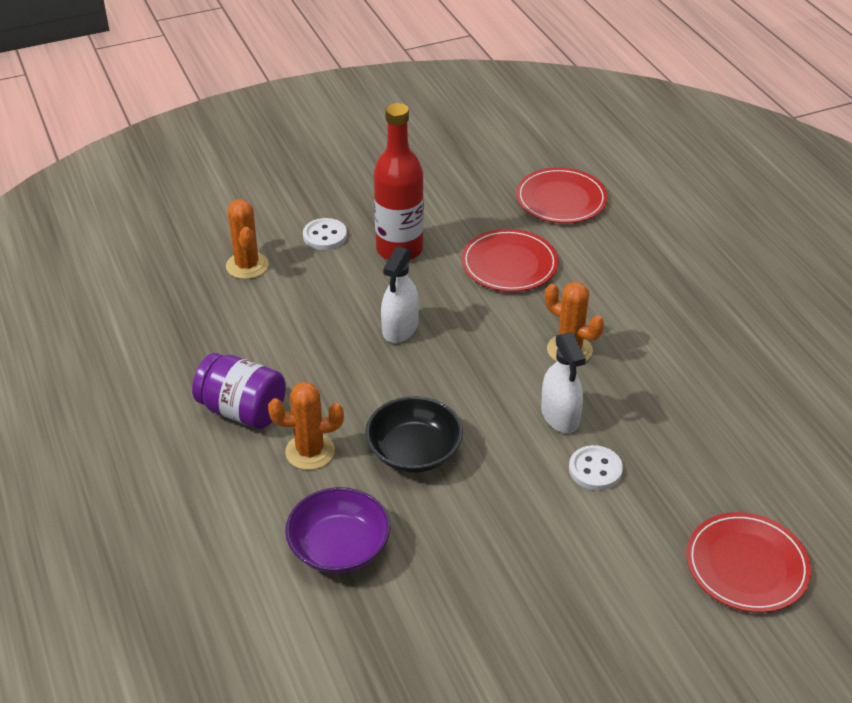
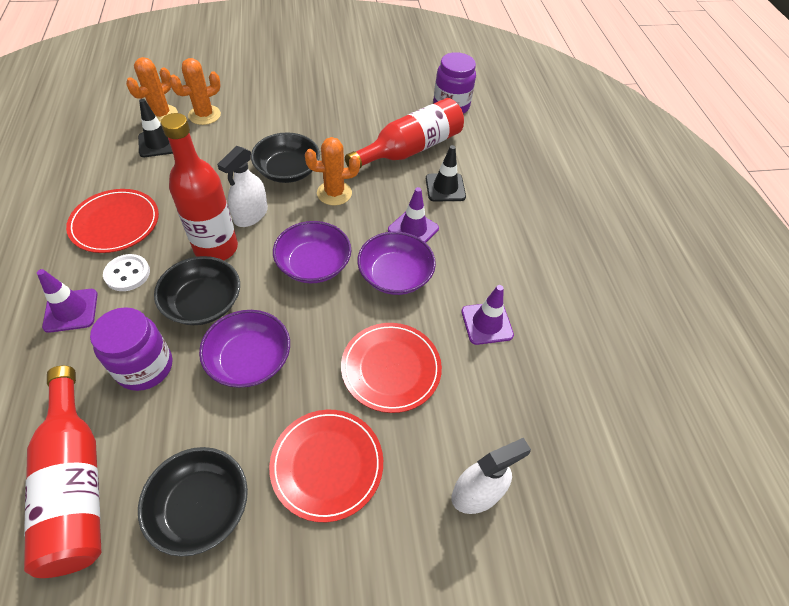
black bowl: 1 -> 3
black traffic cone: 0 -> 2
purple bowl: 1 -> 3
purple jar: 1 -> 2
purple traffic cone: 0 -> 3
red bottle: 1 -> 3
white button: 2 -> 1

